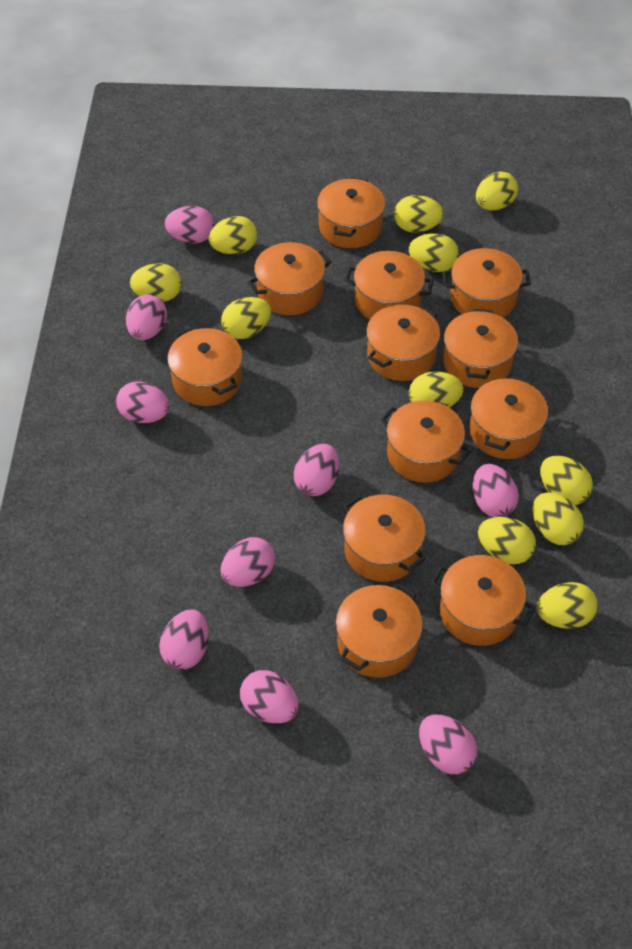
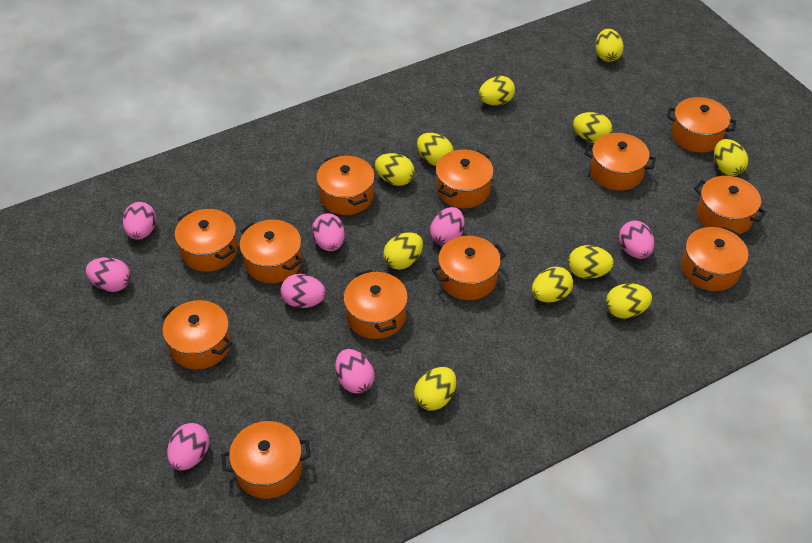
pink egg: 9 -> 8

